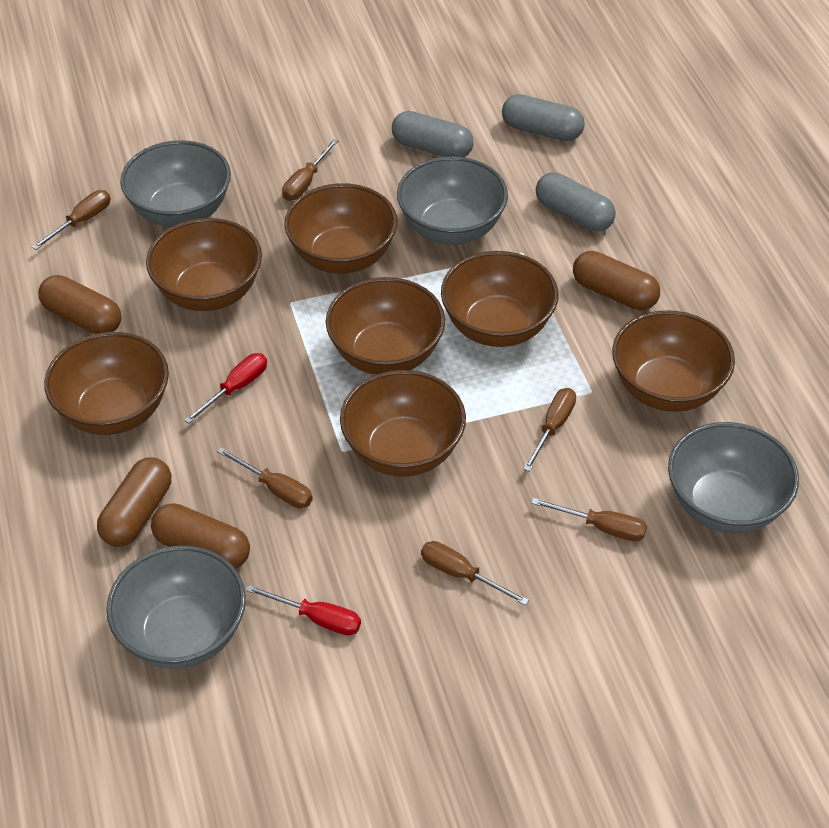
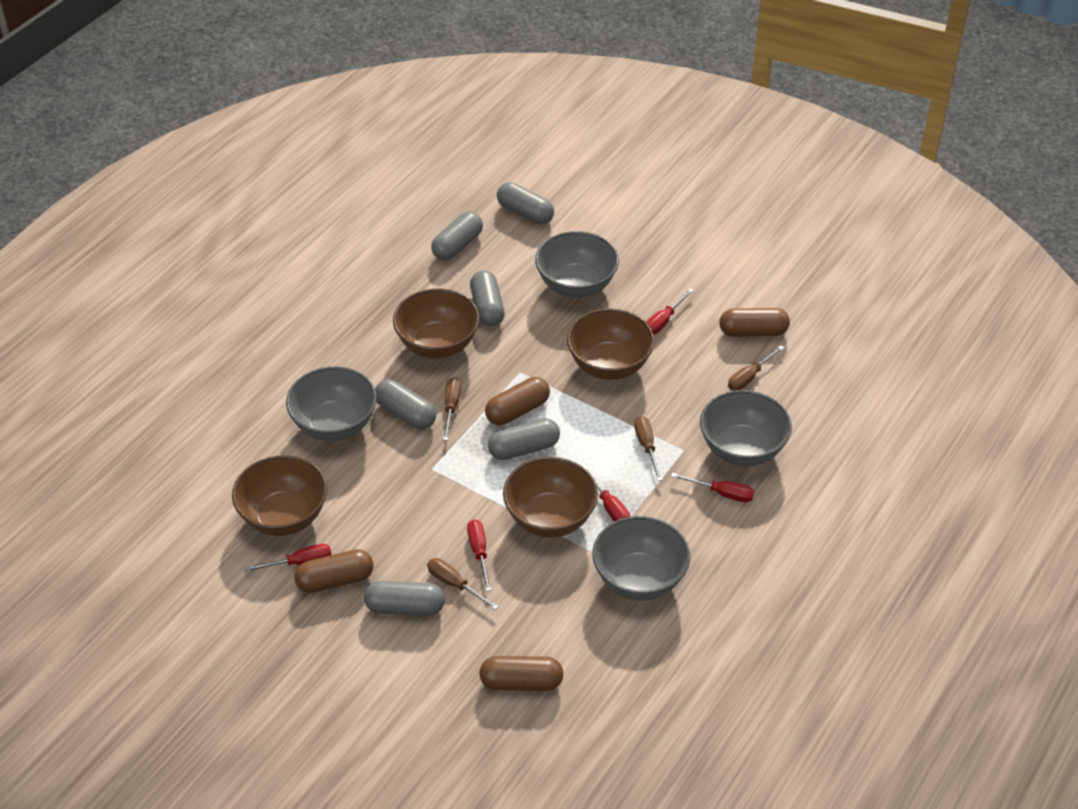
brown bowl: 7 -> 4
brown screwdriver: 6 -> 4
grey capsule: 3 -> 6
red screwdriver: 2 -> 5

